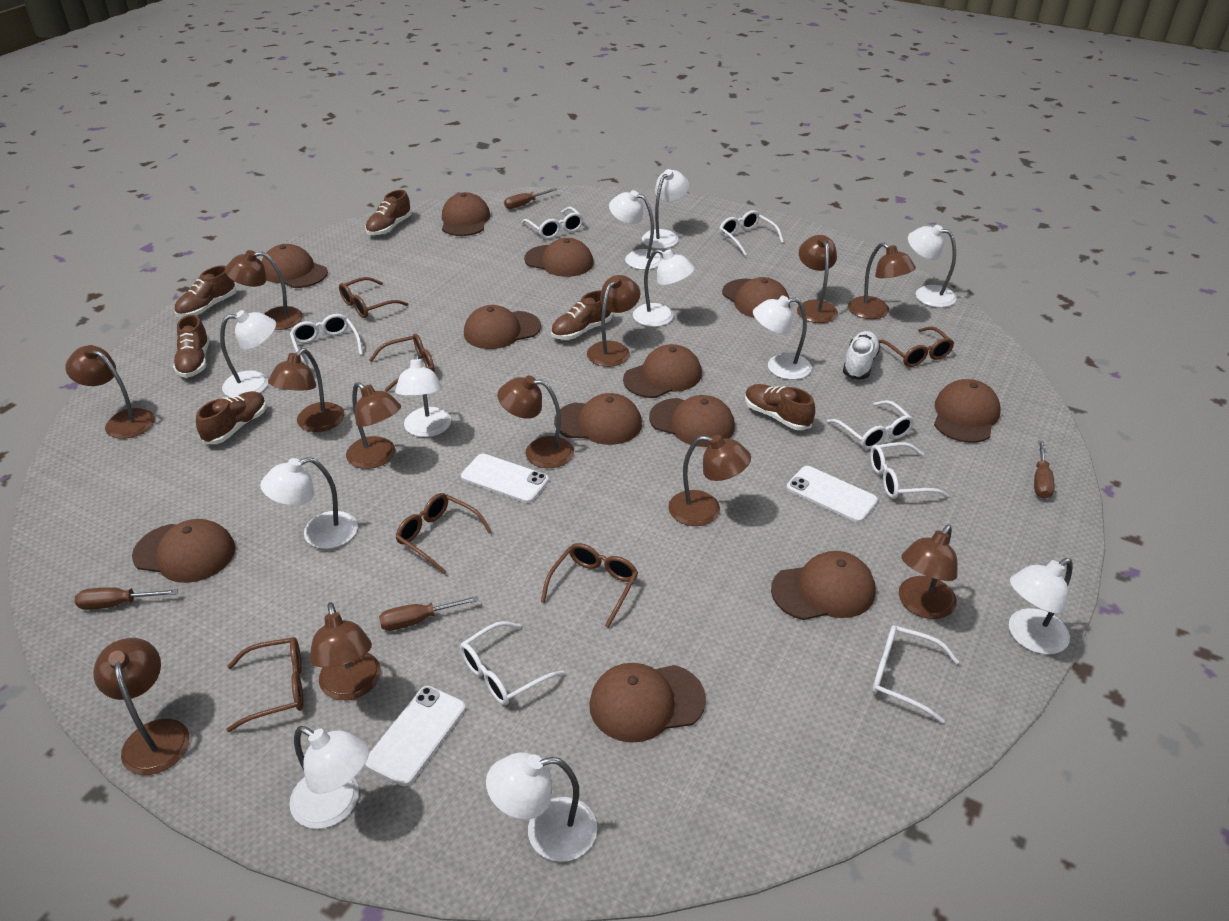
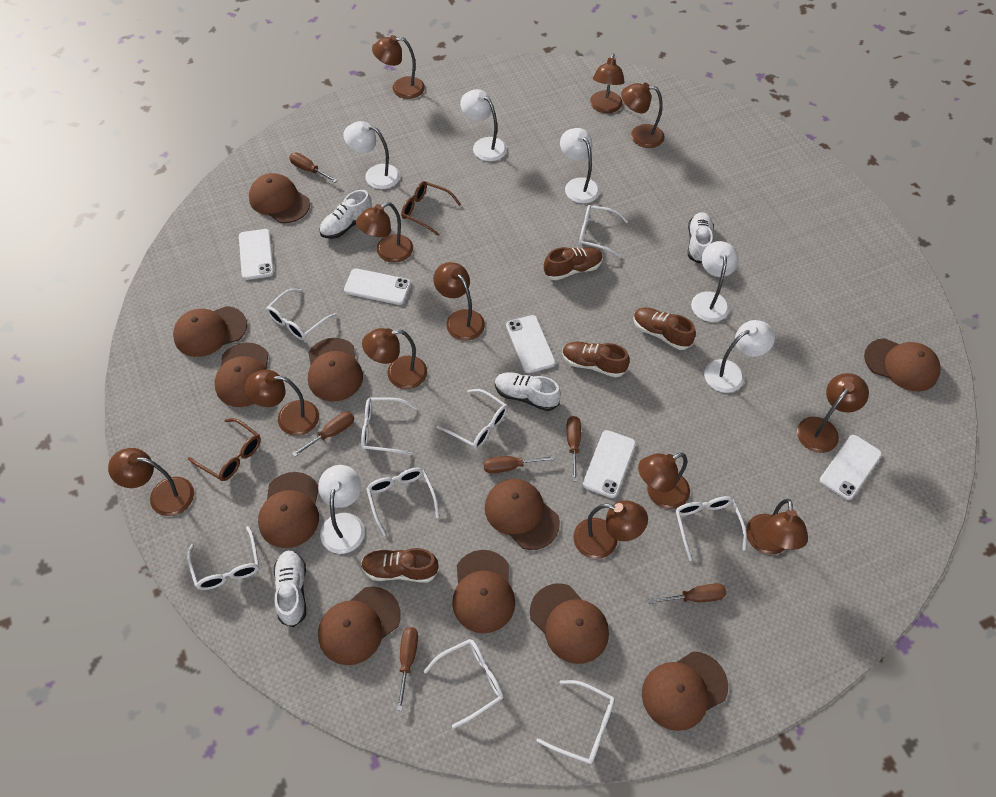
brown cap: 12 -> 11
brown glasses: 6 -> 2
brown screwdriver: 4 -> 6
brown shoe: 6 -> 4
white glasses: 7 -> 9
white lamp: 11 -> 6
white phone: 3 -> 5
white shoe: 1 -> 4

